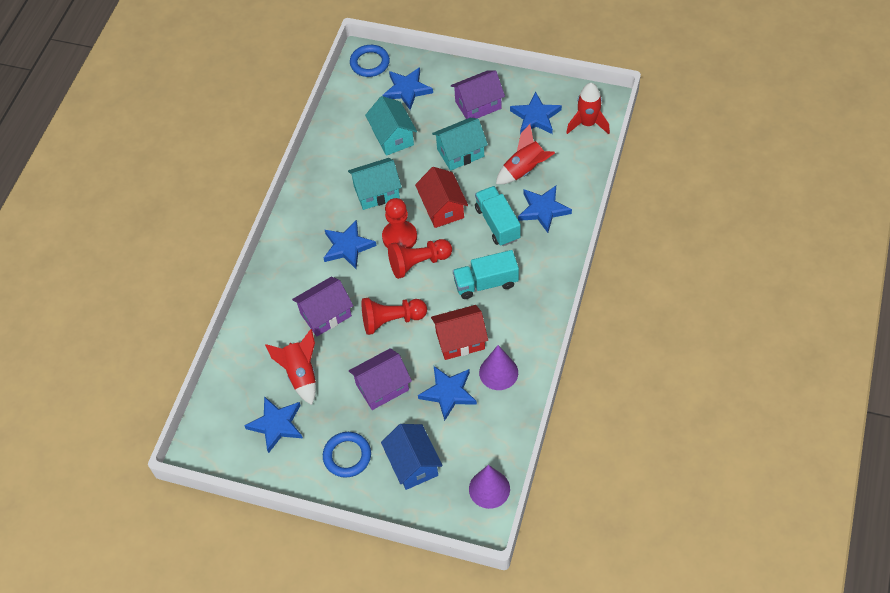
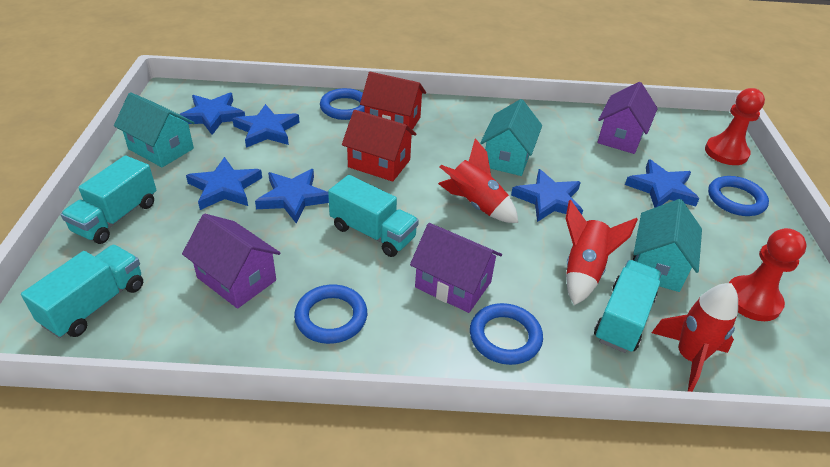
blue house: 1 -> 0
blue ring: 2 -> 4
purple cone: 2 -> 0
red pawn: 3 -> 2
turquoise truck: 2 -> 4

